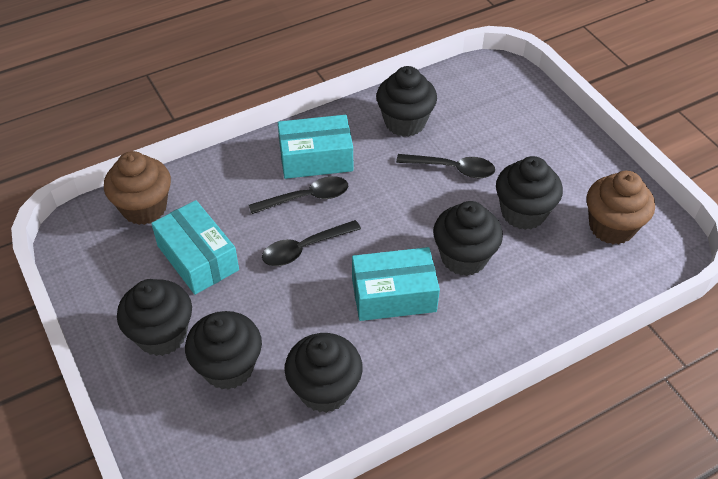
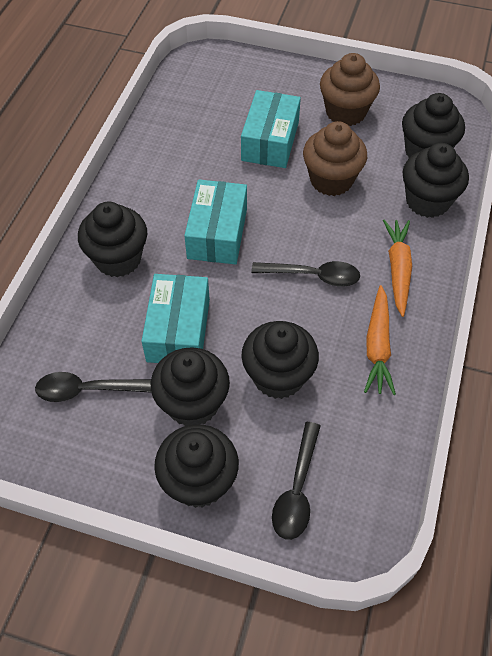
orange carrot: 0 -> 2

